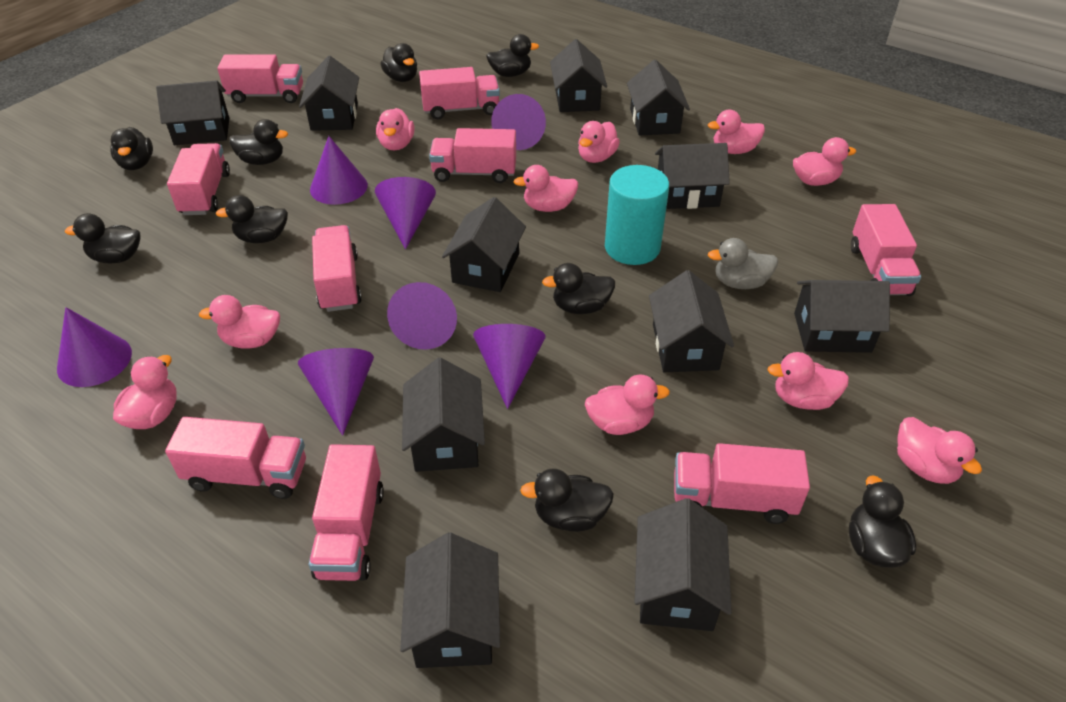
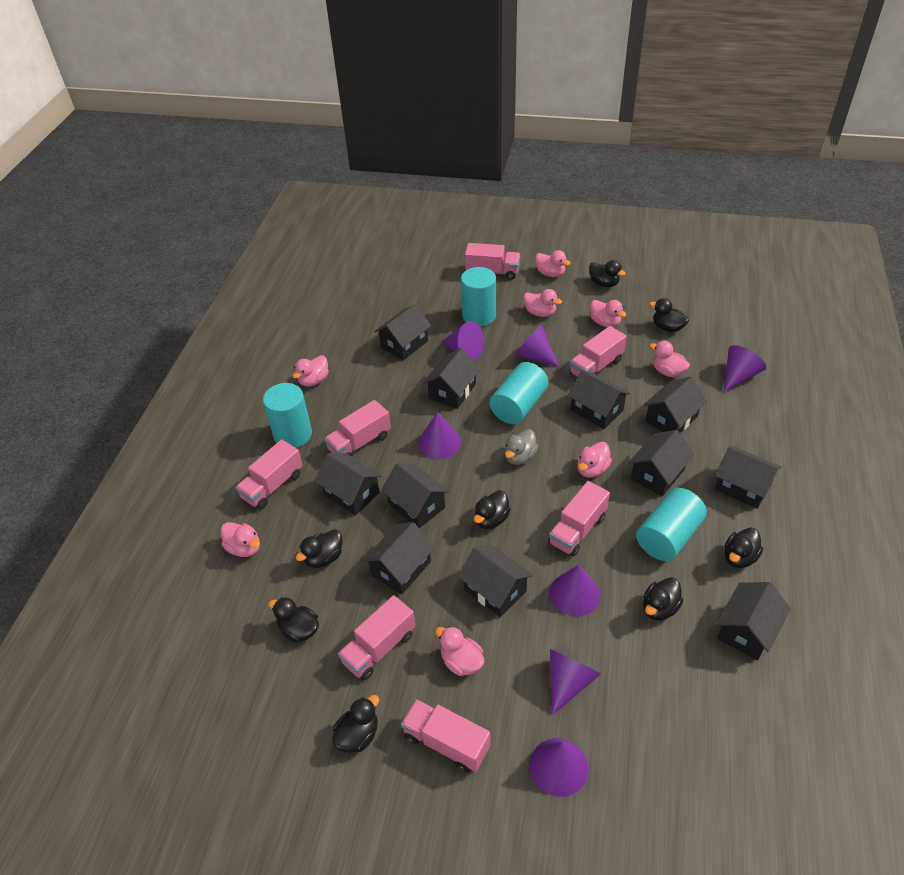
black duck: 9 -> 8
pink duck: 10 -> 8
pink truck: 9 -> 7
turquoise cylinder: 1 -> 4

